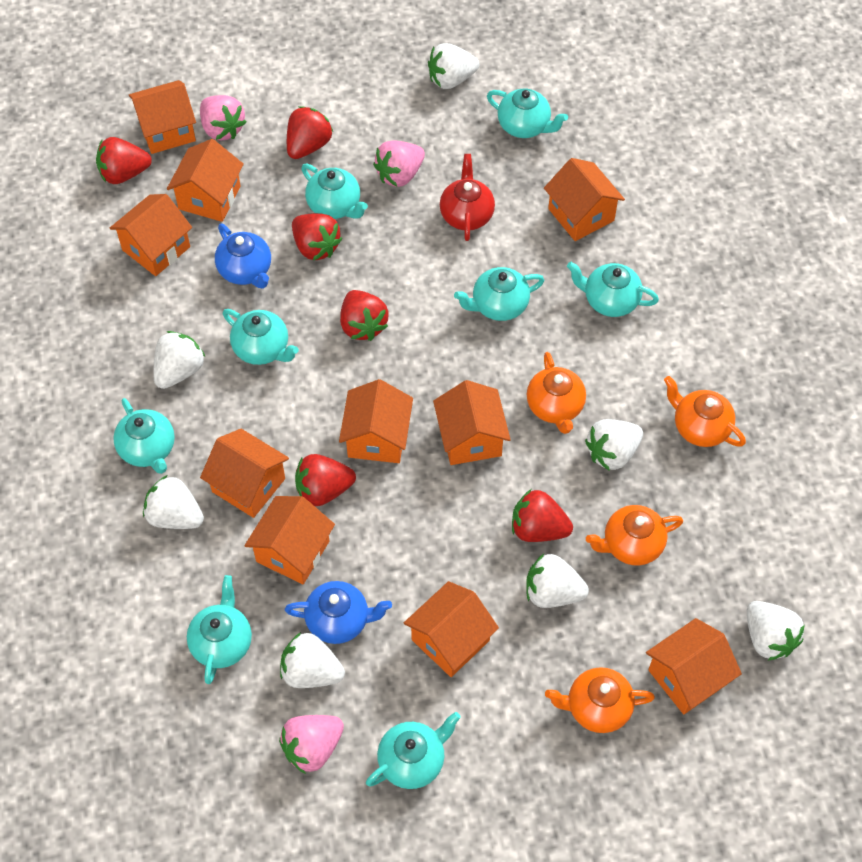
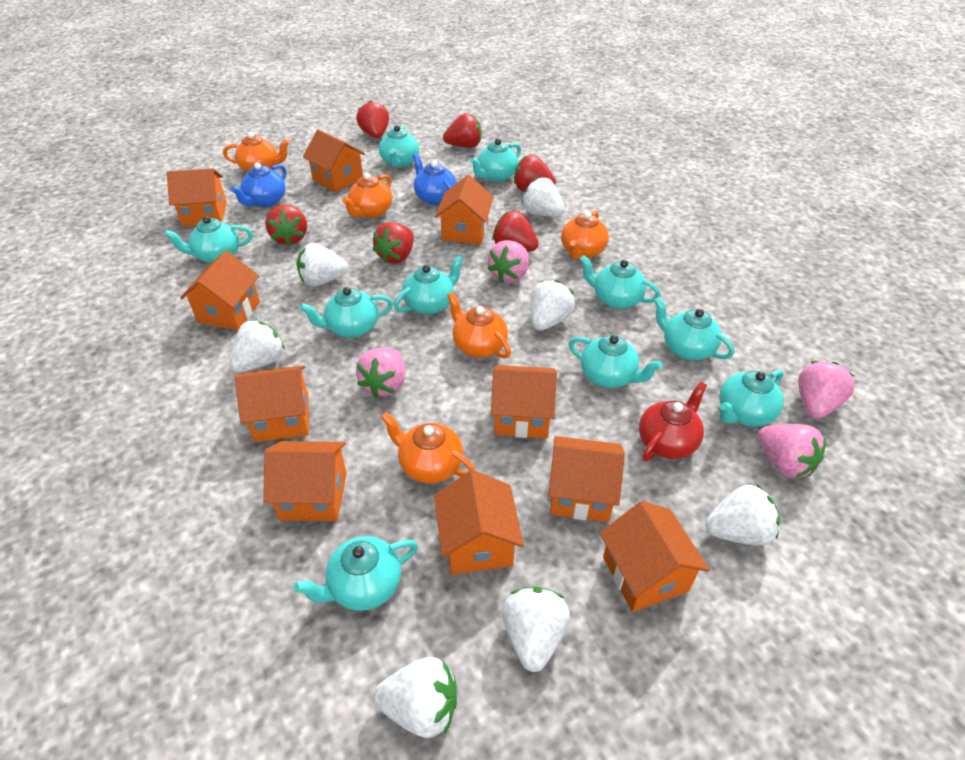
orange teapot: 4 -> 5
pink strawberry: 3 -> 4
turquoise teapot: 8 -> 10

